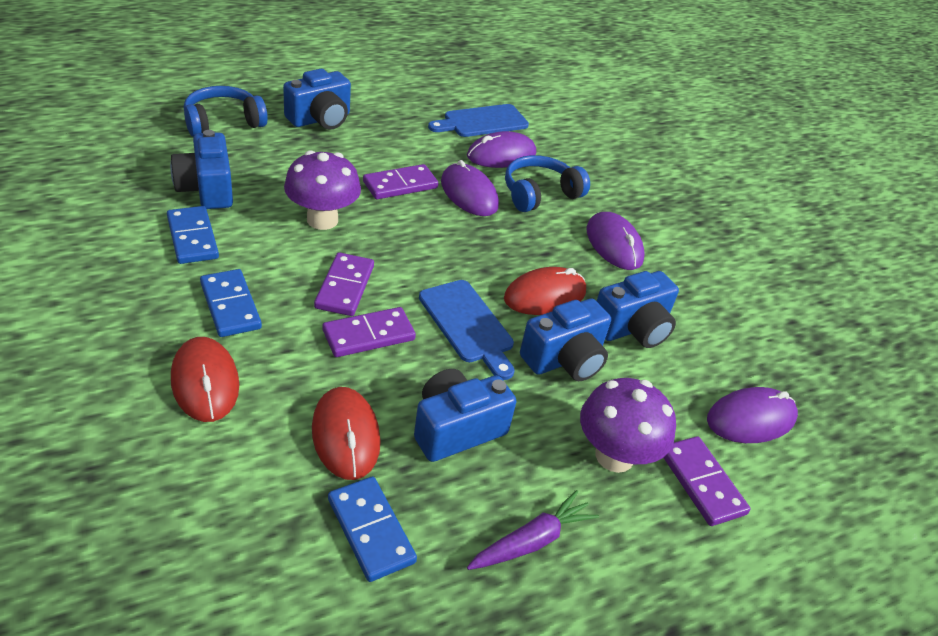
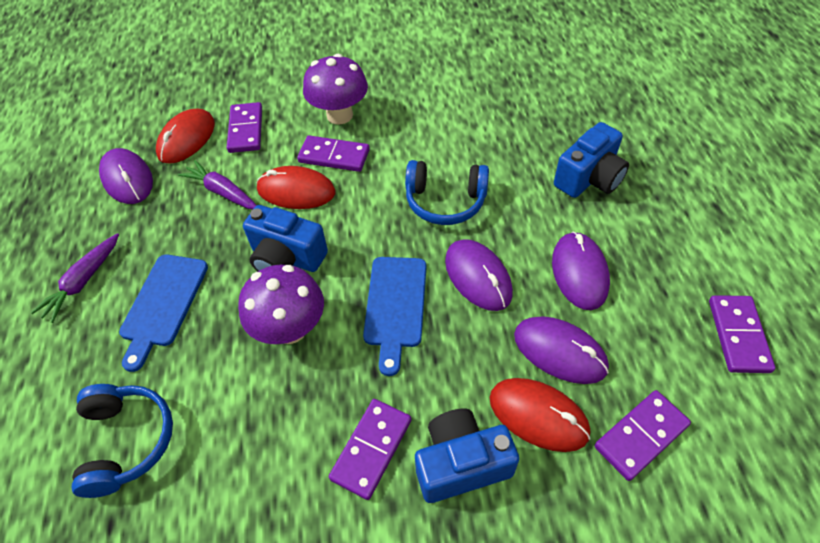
blue camera: 5 -> 3
blue domino: 3 -> 0
purple carrot: 1 -> 2
purple domino: 4 -> 5

